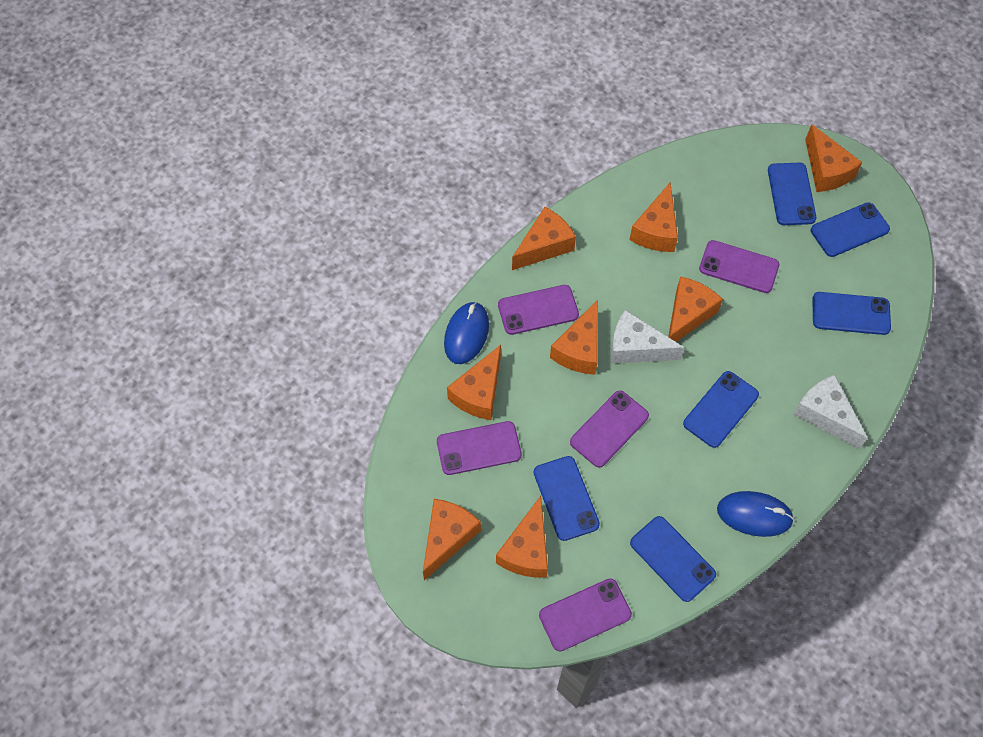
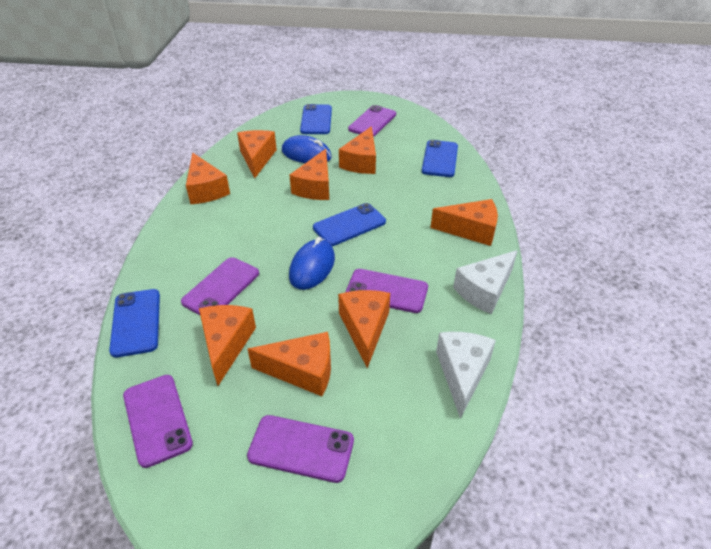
blue phone: 6 -> 4

